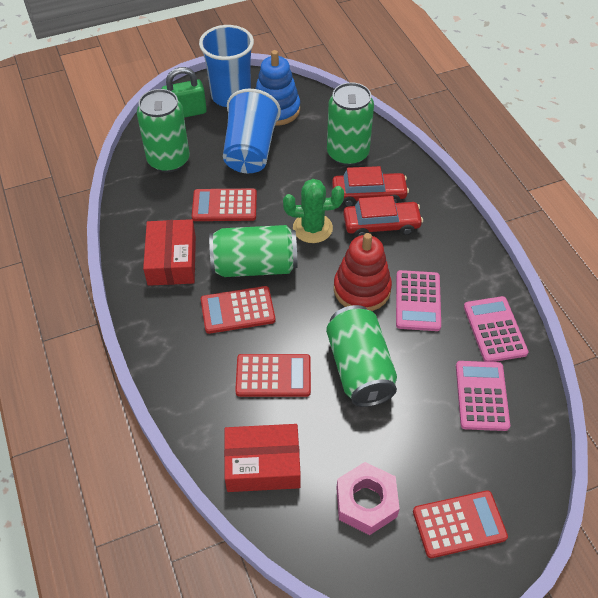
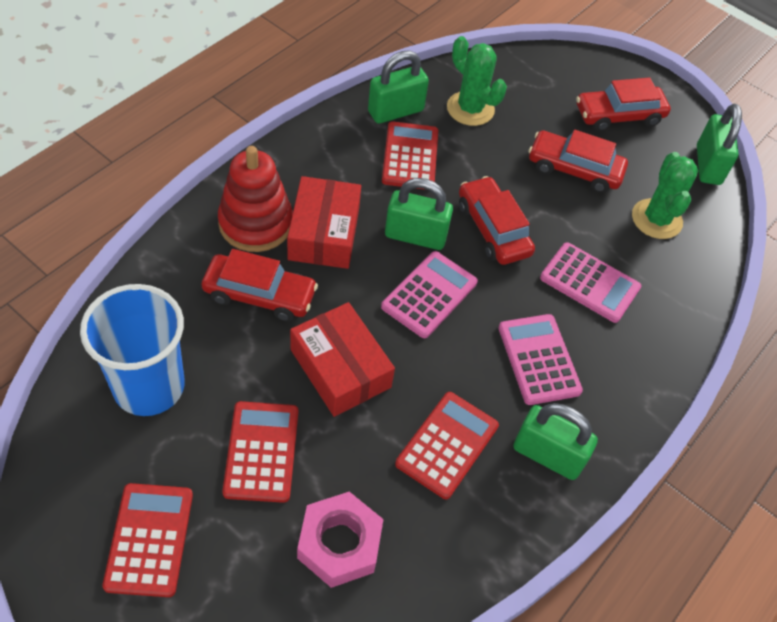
blue cup: 2 -> 1
blue stacking toy: 1 -> 0
green cactus: 1 -> 2
green can: 4 -> 0
green padlock: 1 -> 4
red car: 2 -> 4

